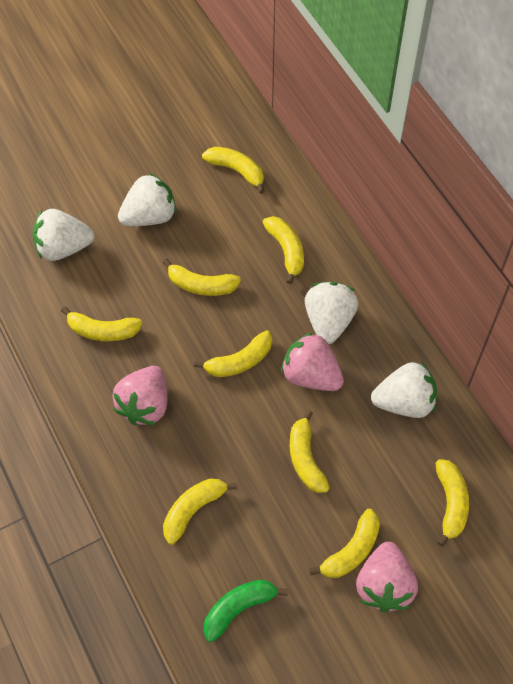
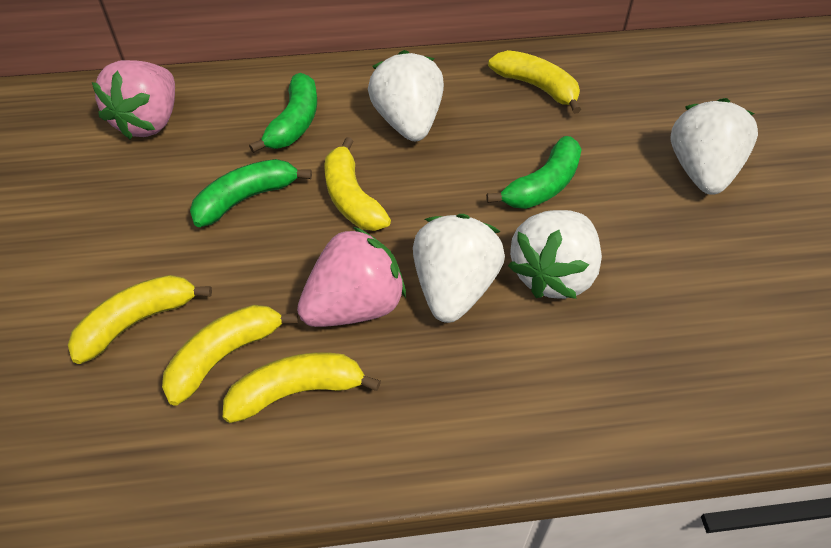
green banana: 1 -> 3
pink strawberry: 3 -> 2
yellow banana: 9 -> 5

